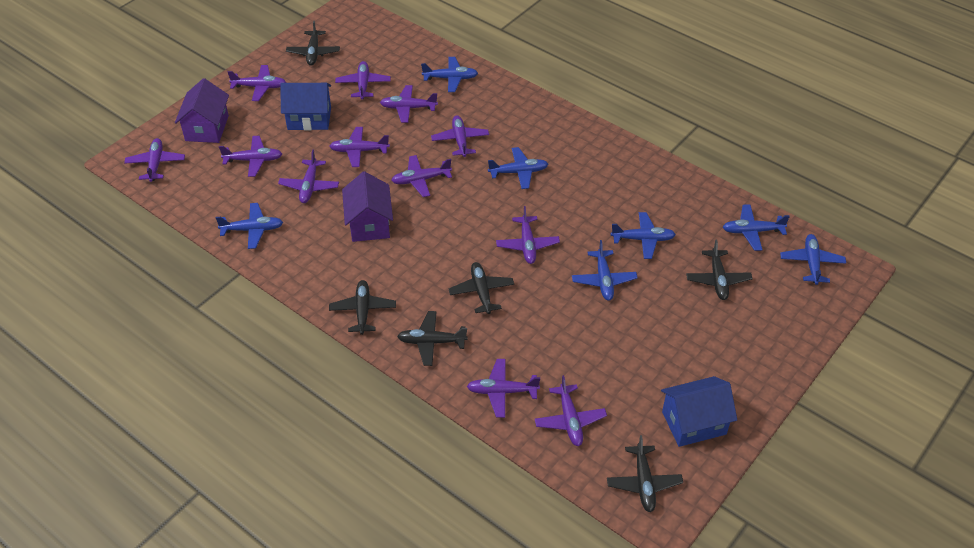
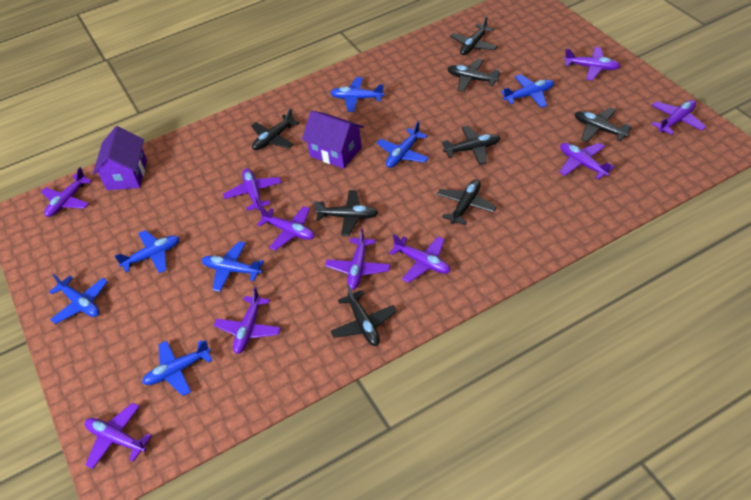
black plane: 6 -> 8
blue house: 2 -> 0
purple plane: 12 -> 10

